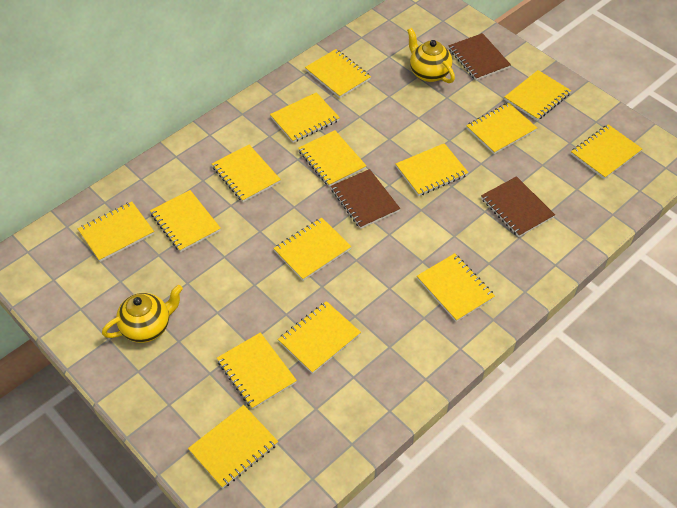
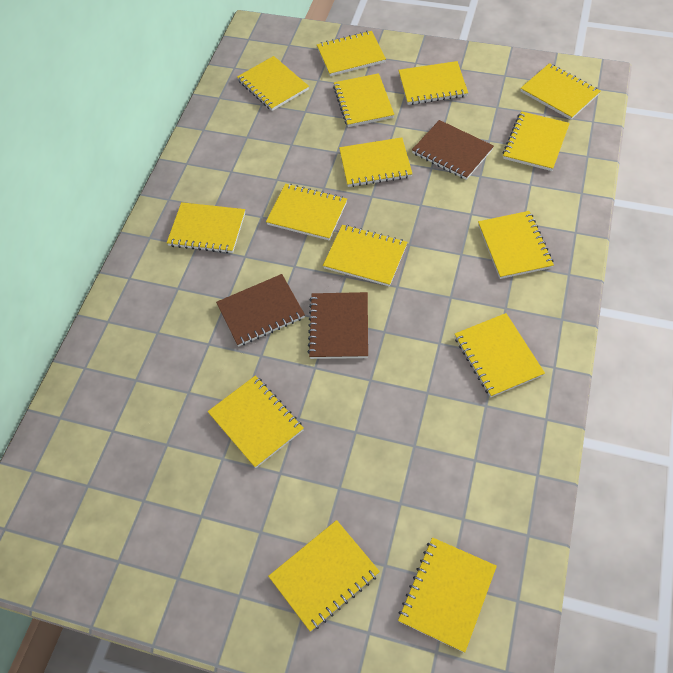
yellow teapot: 2 -> 0

